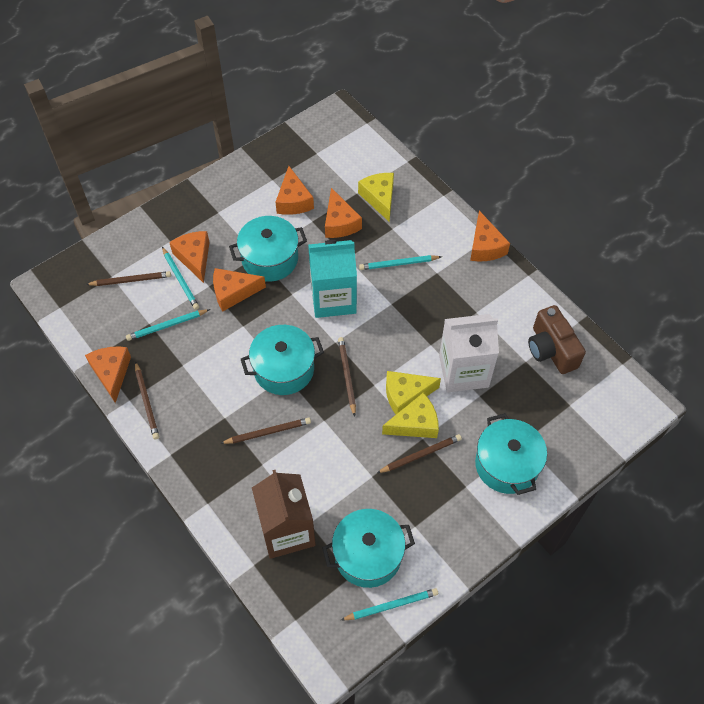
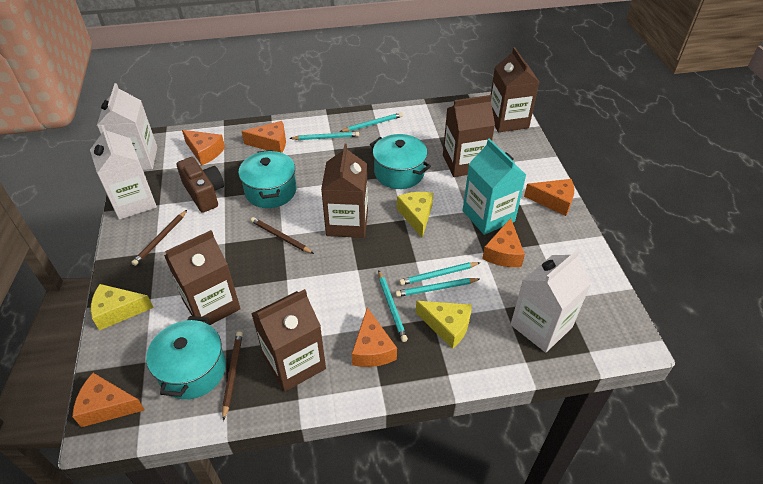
brown carton: 1 -> 5
brown pencil: 5 -> 3
turquoise pencil: 4 -> 5
turquoise pot: 4 -> 3
white carton: 1 -> 3

